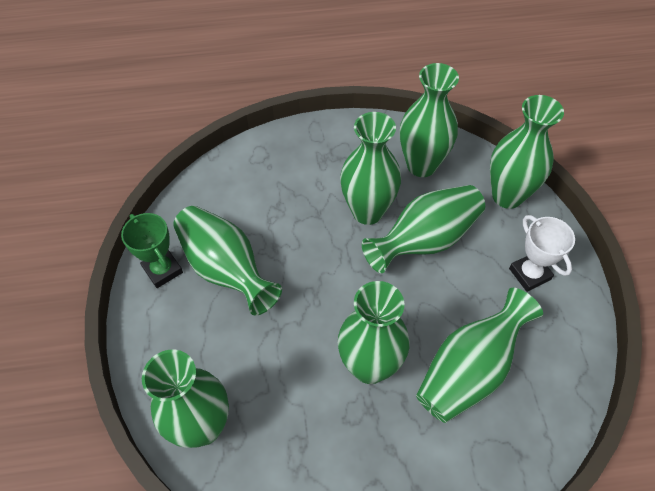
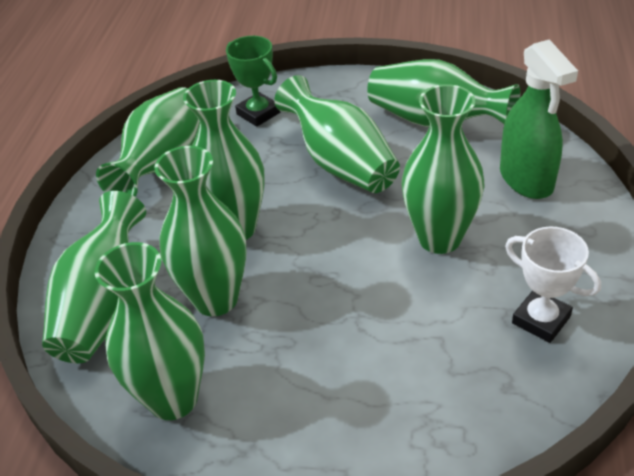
green spray bottle: 0 -> 1

